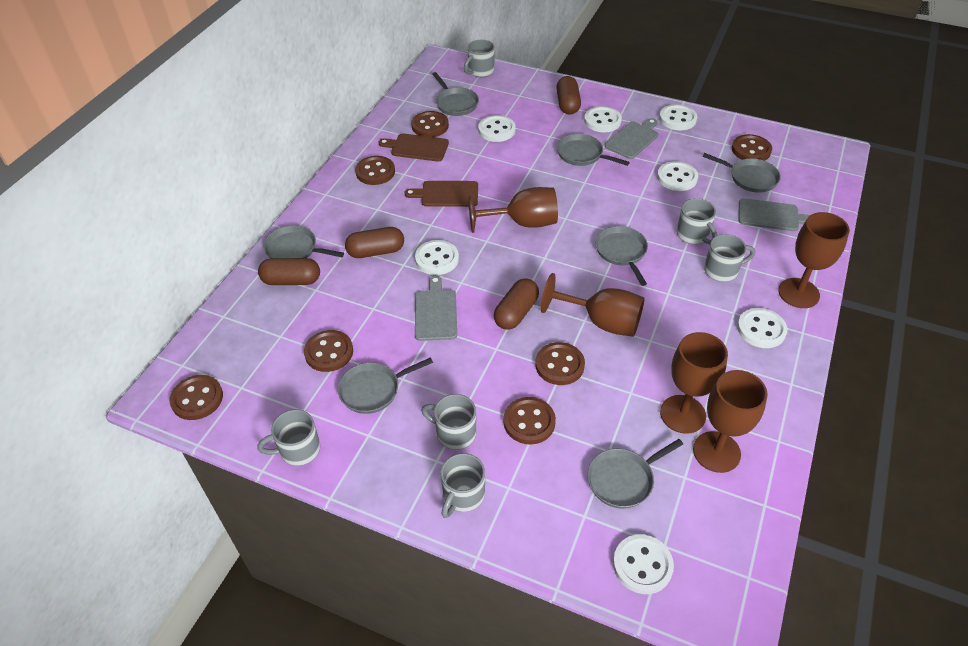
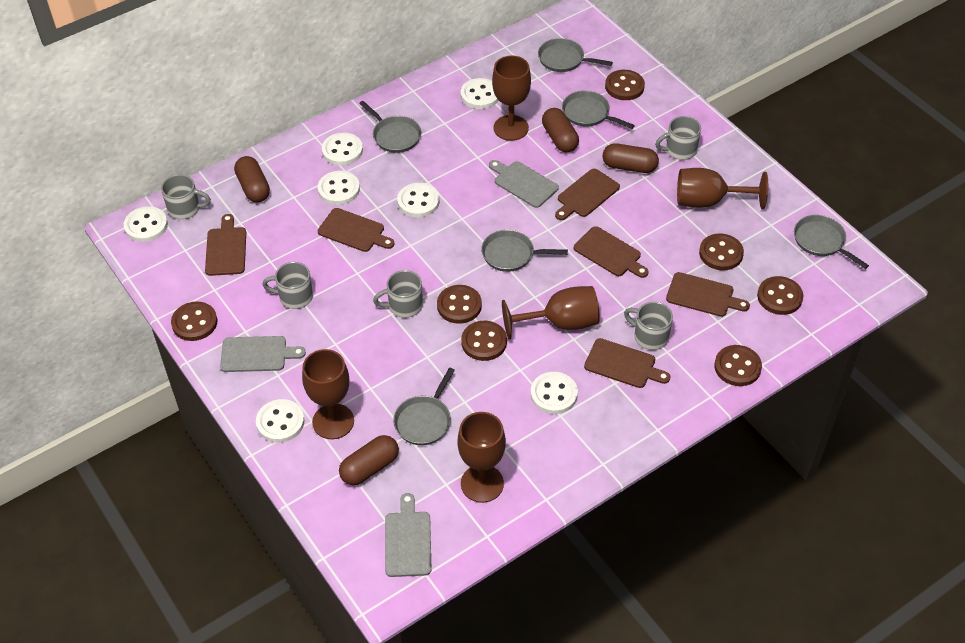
brown cutting board: 2 -> 6
grey mug: 6 -> 5
grey pan: 7 -> 6

